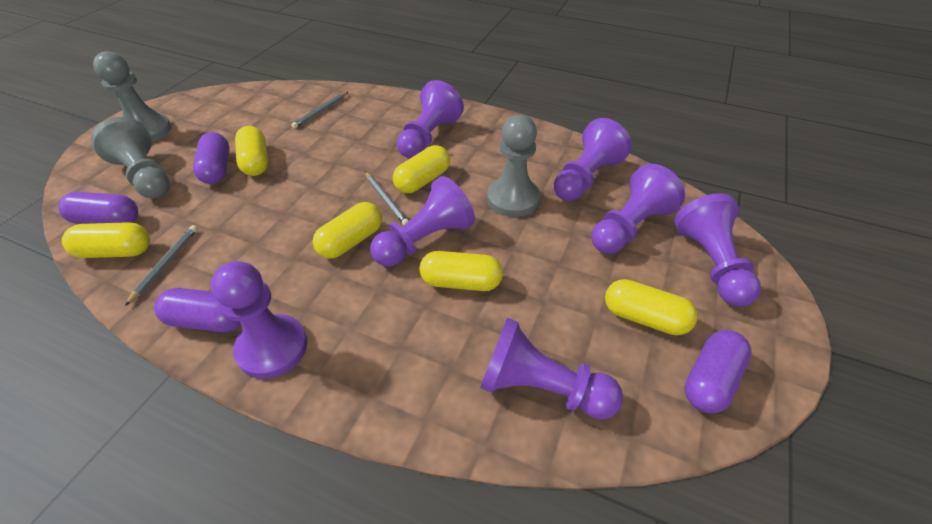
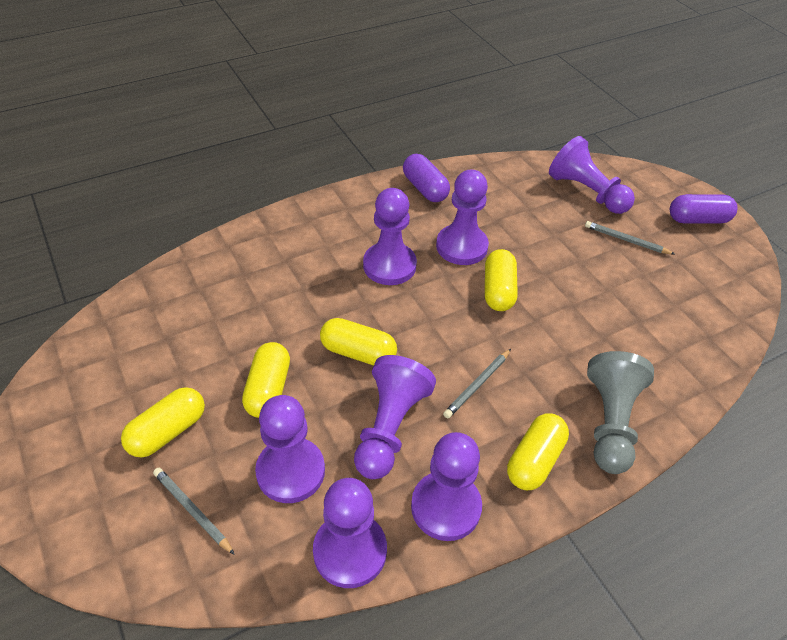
grey pawn: 3 -> 1
purple capsule: 4 -> 2
yellow capsule: 6 -> 5

